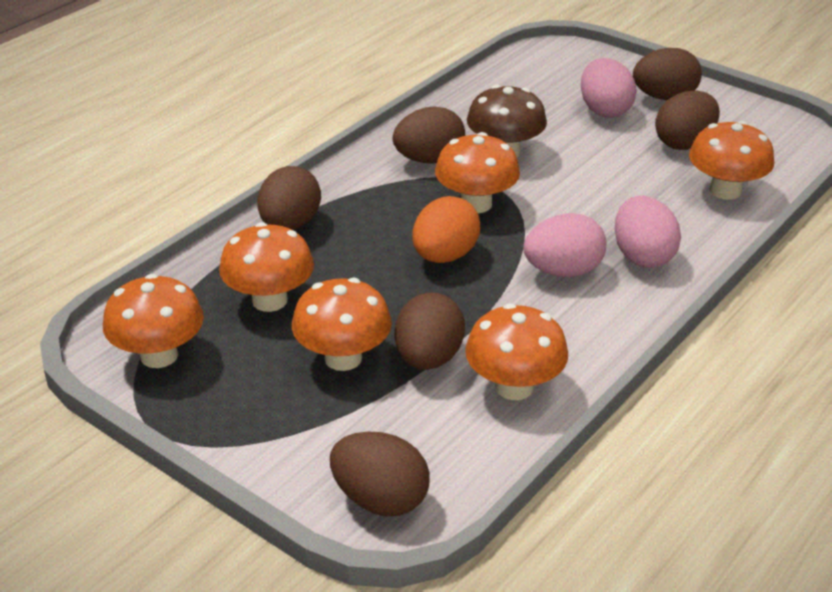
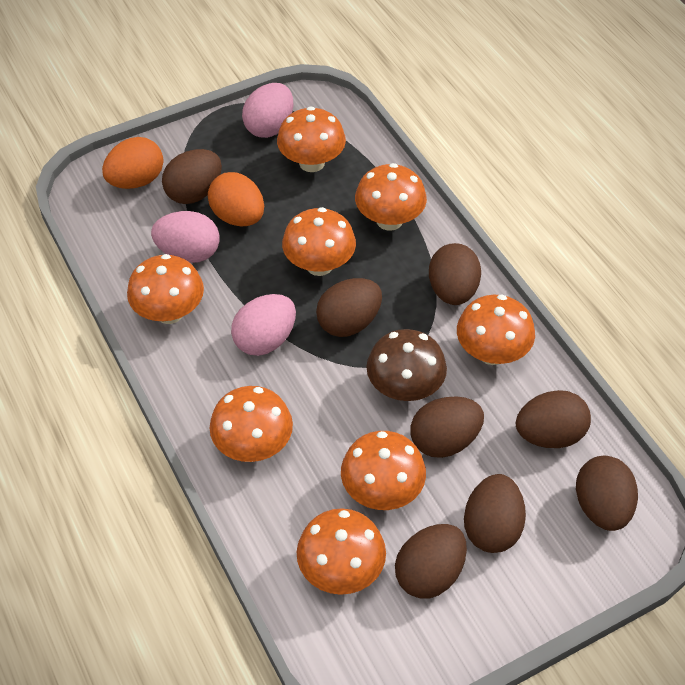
brown egg: 6 -> 8
orange egg: 1 -> 2
orange mushroom: 6 -> 8

